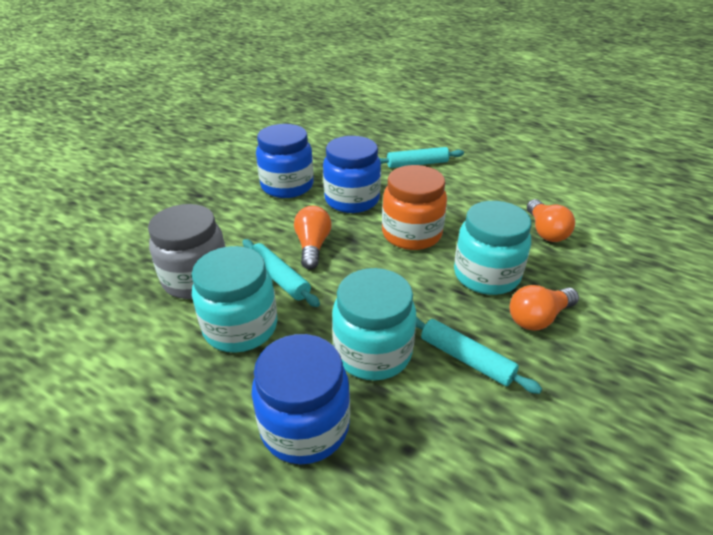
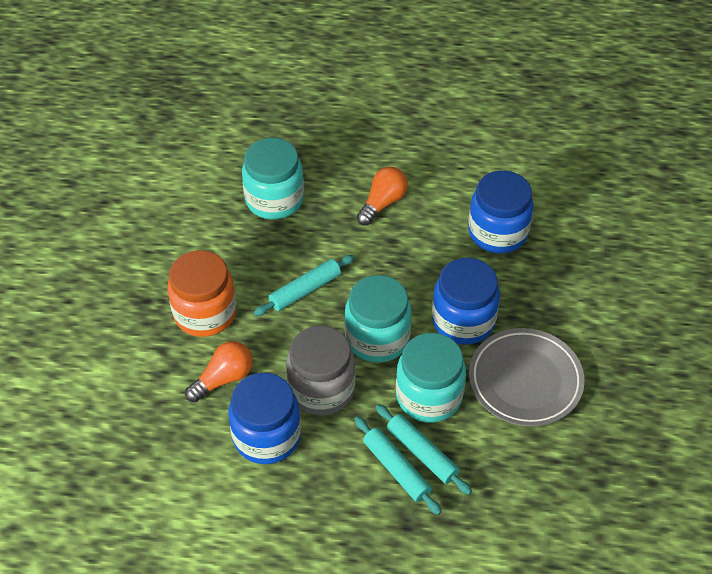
grey plate: 0 -> 1
orange light bulb: 3 -> 2

